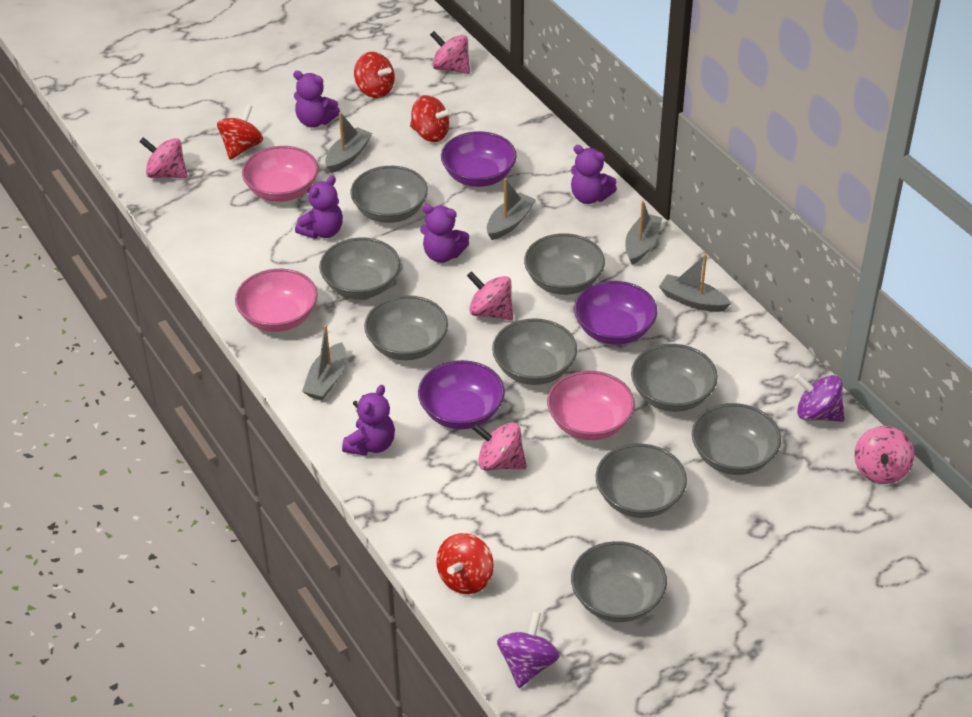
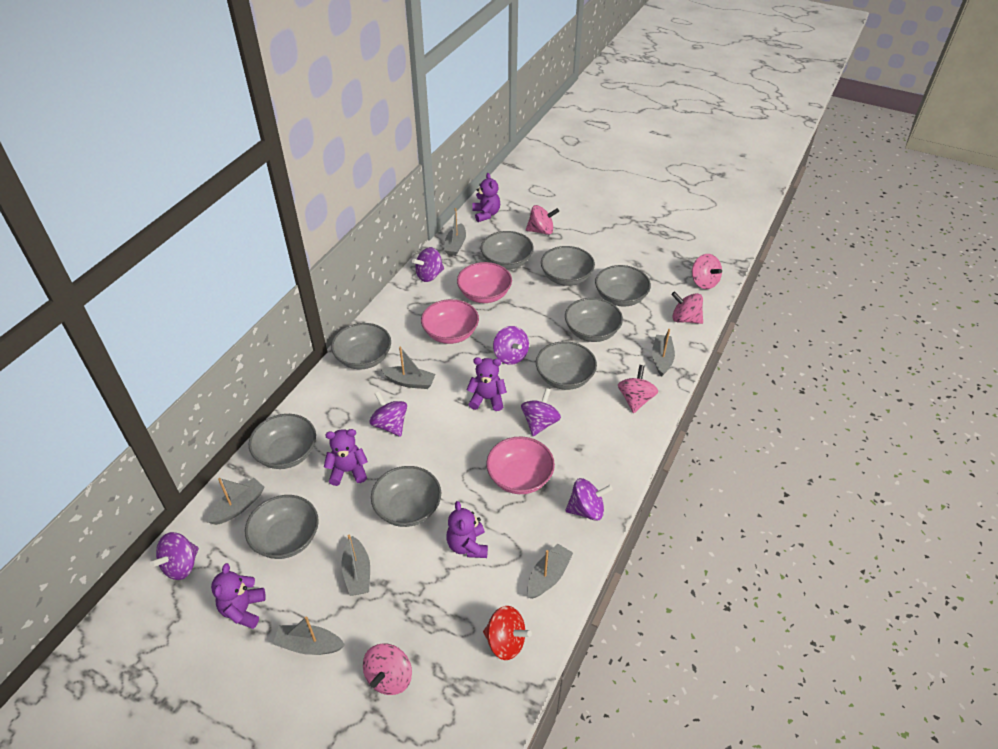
grey boat: 5 -> 7
purple bowl: 3 -> 0
purple spinning top: 2 -> 6
red spinning top: 4 -> 1

